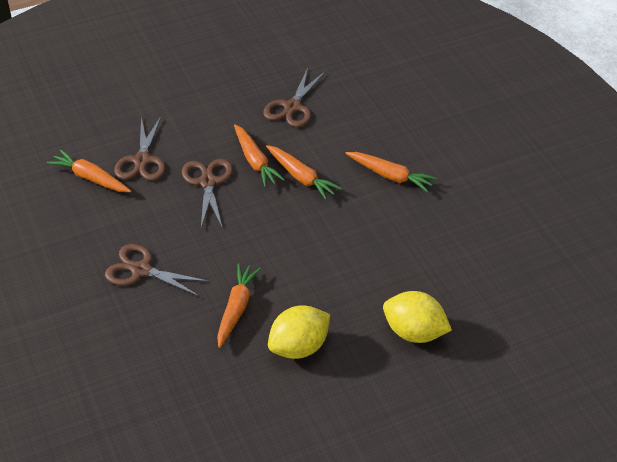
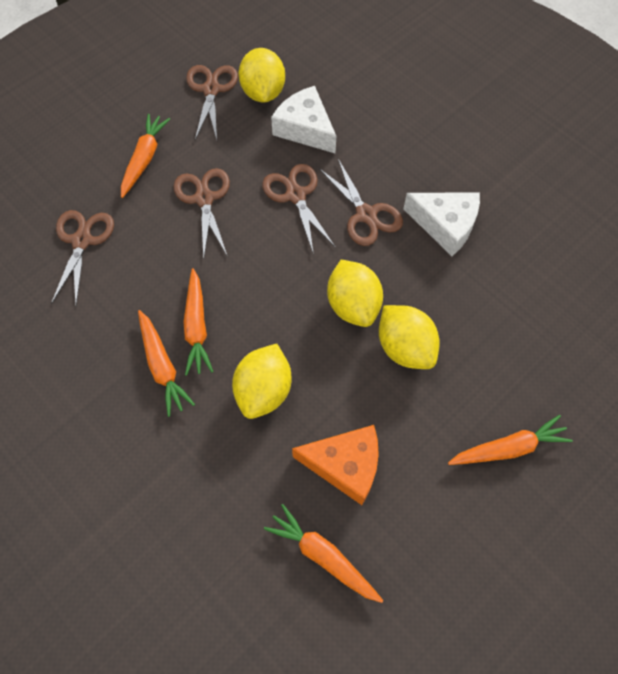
brown scissors: 4 -> 5
orange cheese: 0 -> 1
white cheese: 0 -> 2
yellow lemon: 2 -> 4

